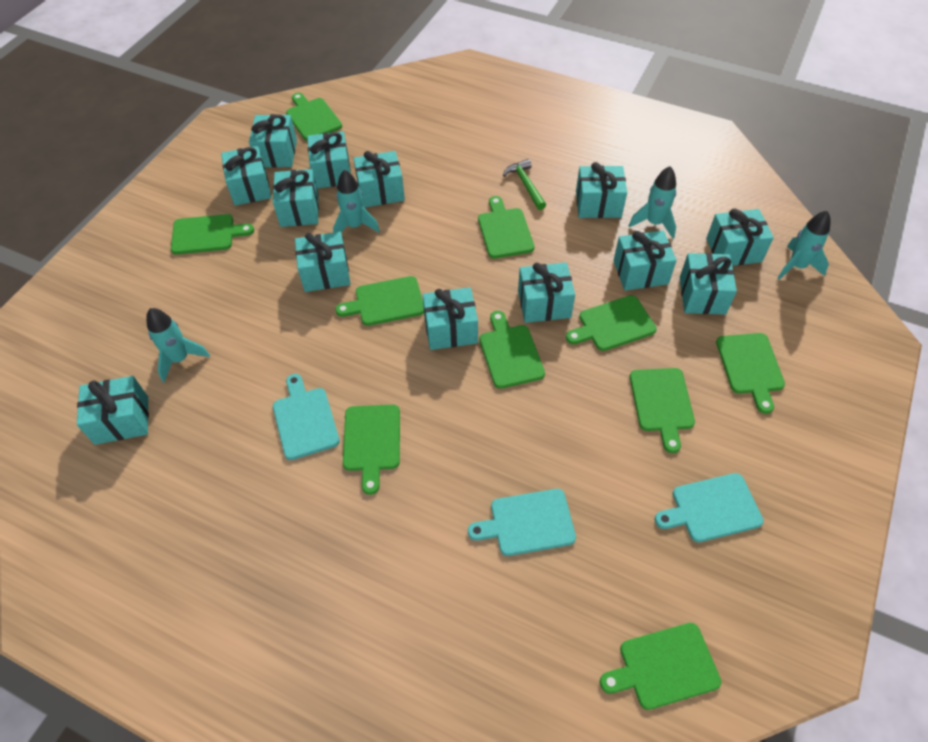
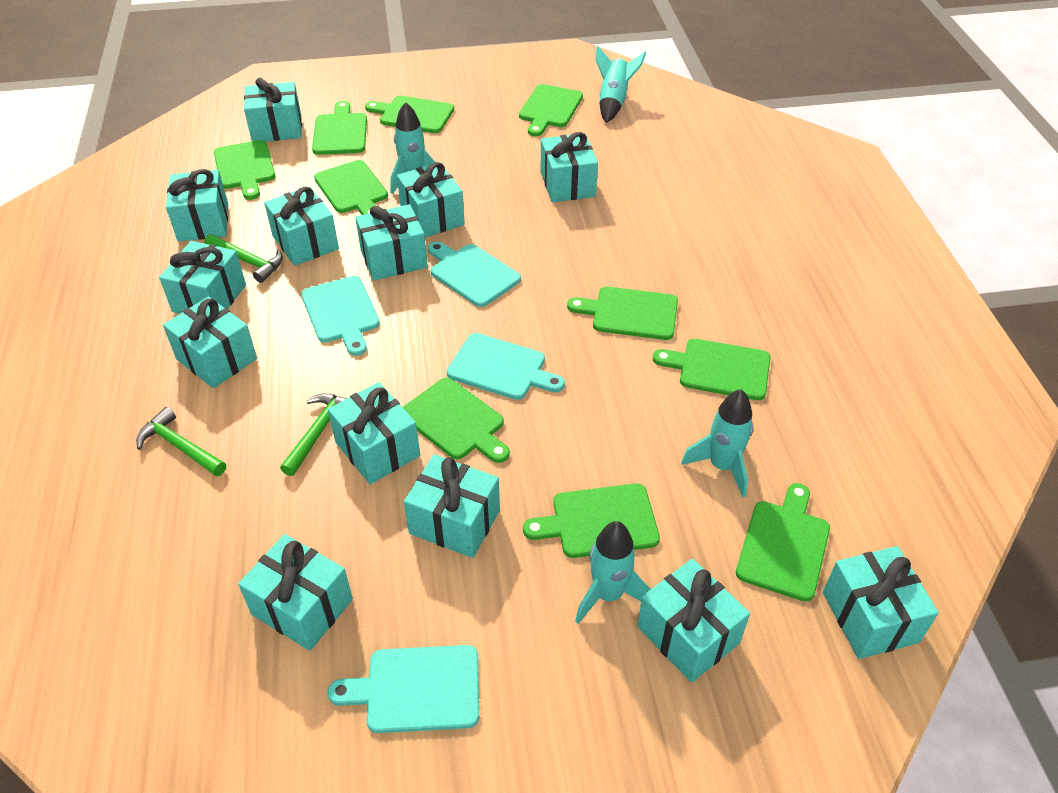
green hammer: 1 -> 3
turquoise cutting board: 3 -> 4

